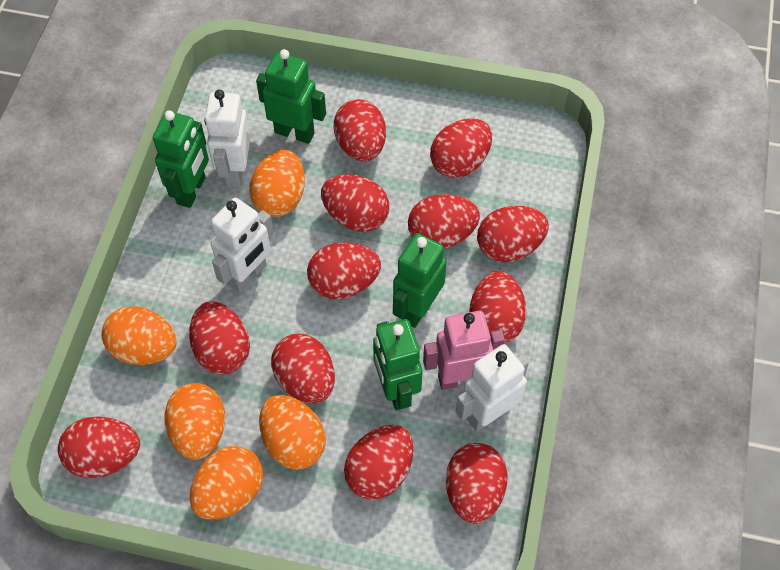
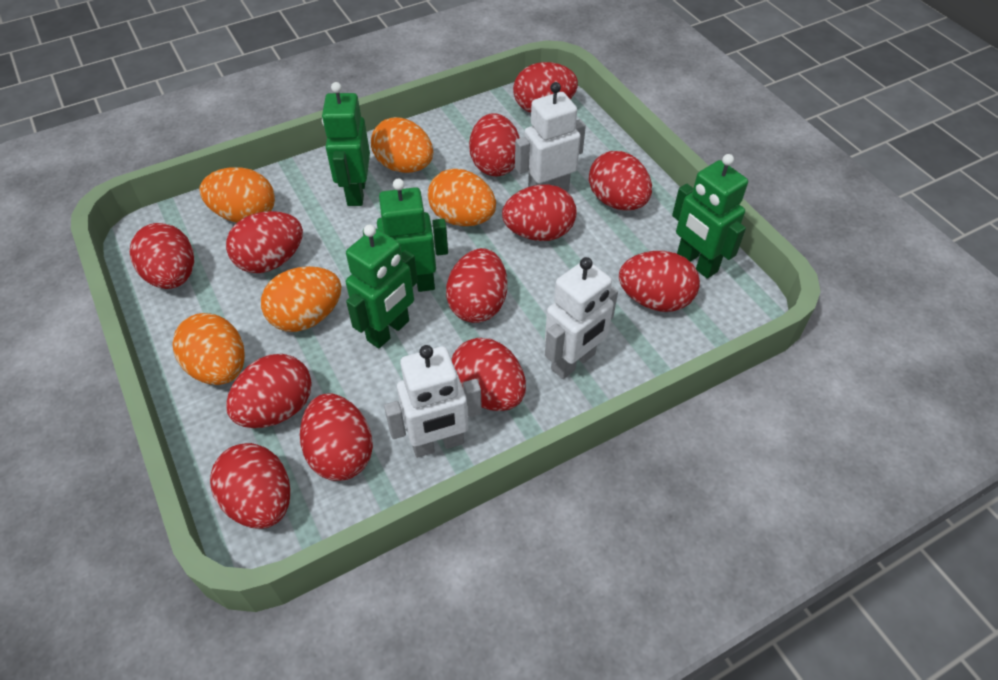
pink robot: 1 -> 0

